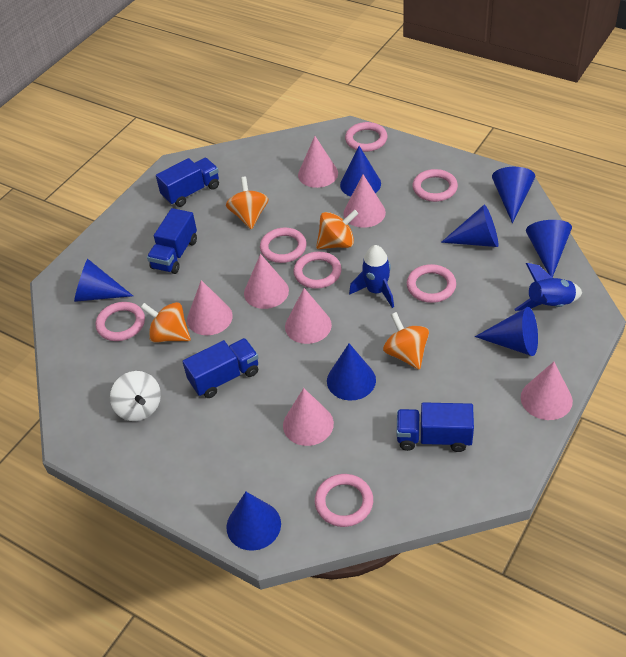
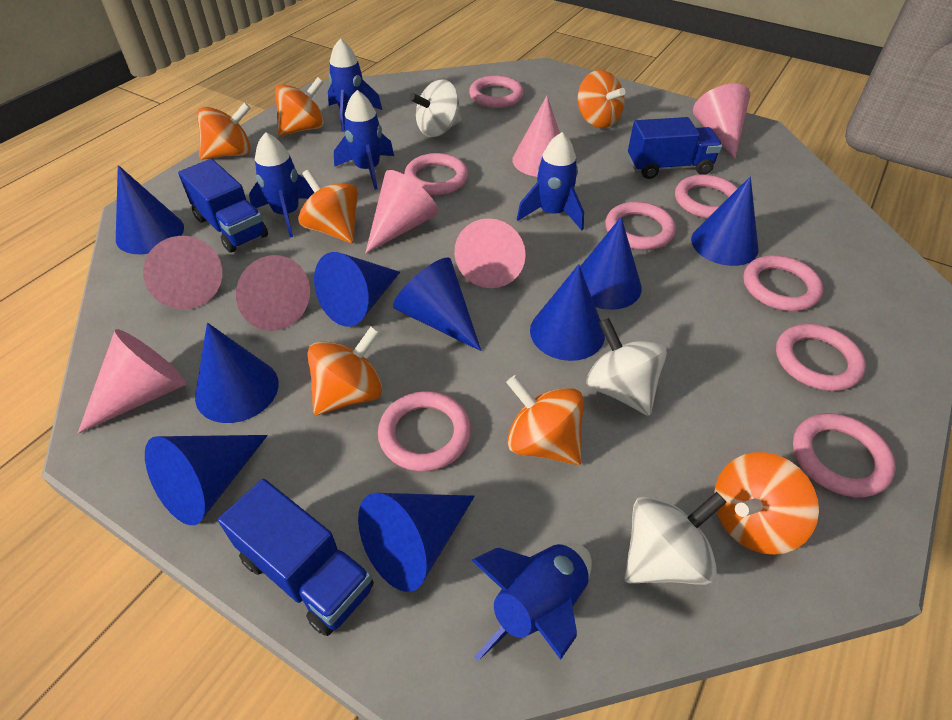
blue cone: 8 -> 9
blue rocket: 2 -> 5
blue truck: 4 -> 3
orange spinning top: 4 -> 7
pink ring: 7 -> 8
white spinning top: 1 -> 3

